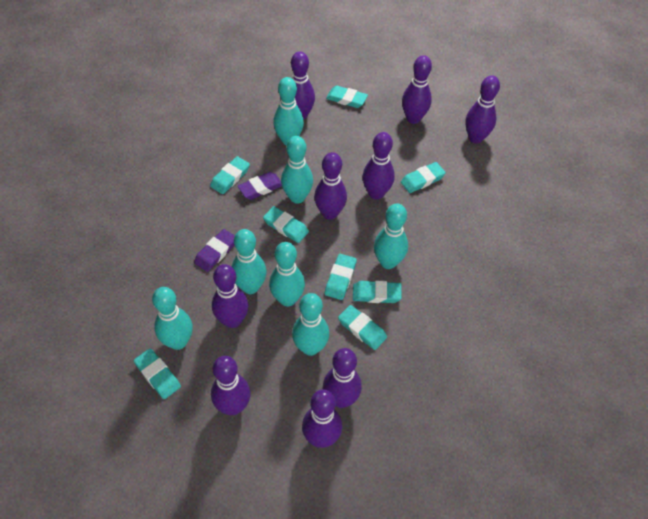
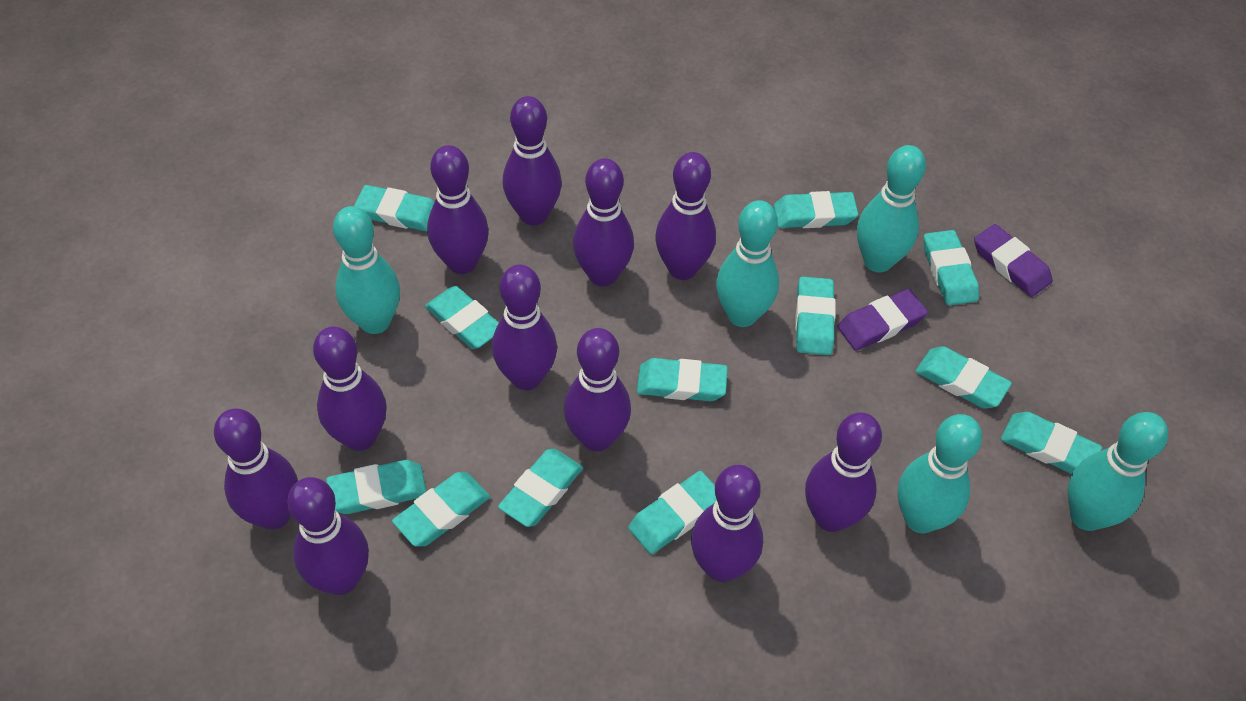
purple bowling pin: 9 -> 11
turquoise bowling pin: 7 -> 5
turquoise eraser: 8 -> 12

